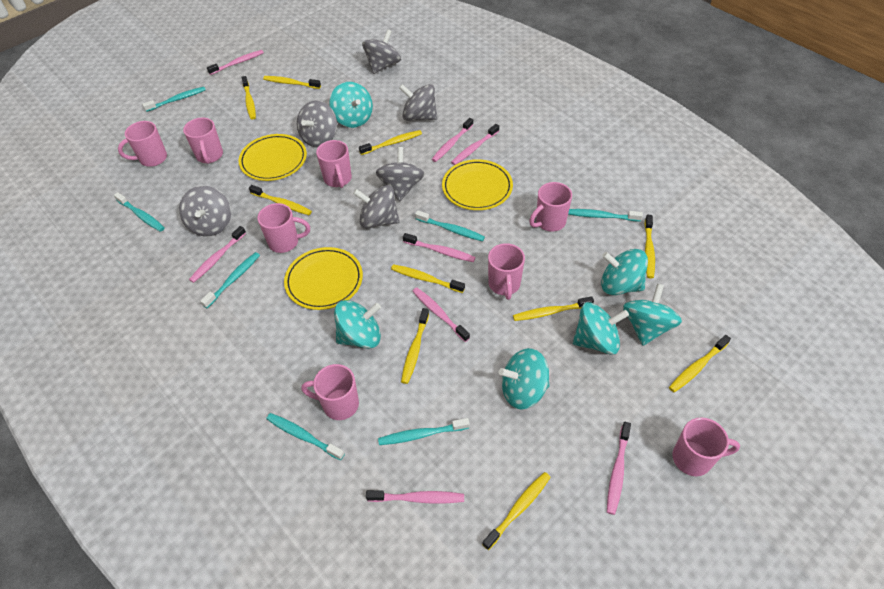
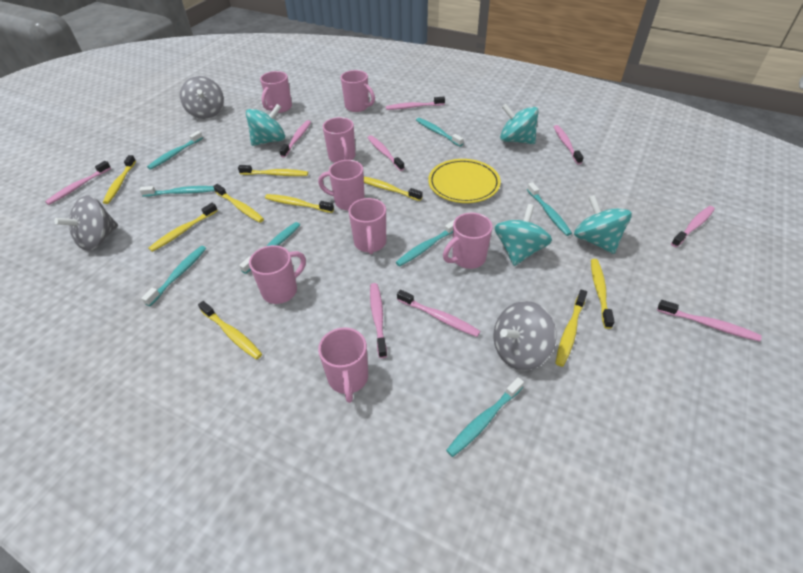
grey spinning top: 6 -> 3
pink toothbrush: 8 -> 9
turquoise spinning top: 6 -> 4
turquoise toothbrush: 7 -> 8
yellow plate: 3 -> 1
yellow toothbrush: 10 -> 9

